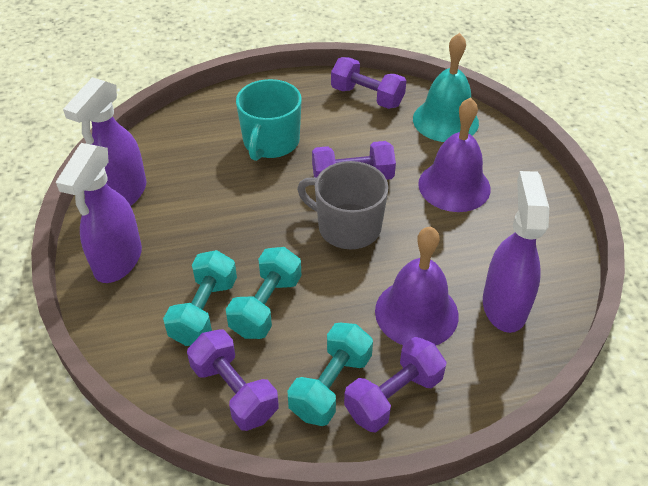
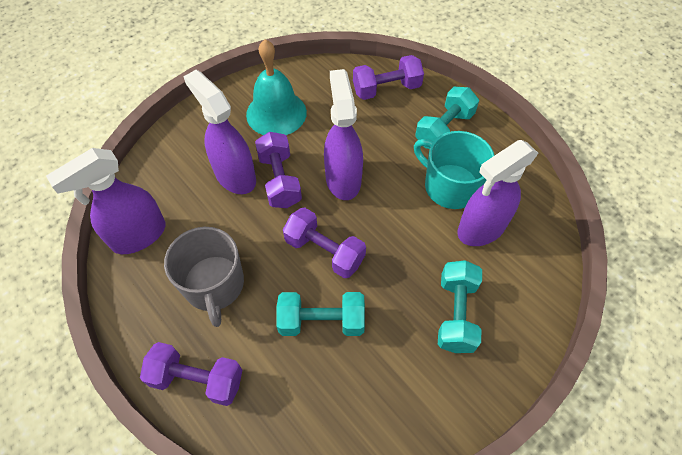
purple bell: 2 -> 0
purple spray bottle: 3 -> 4

